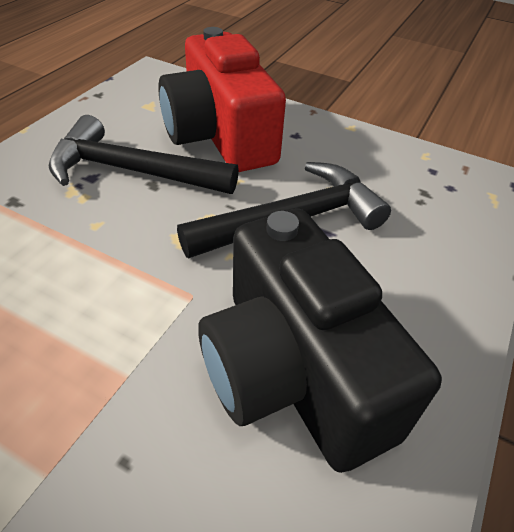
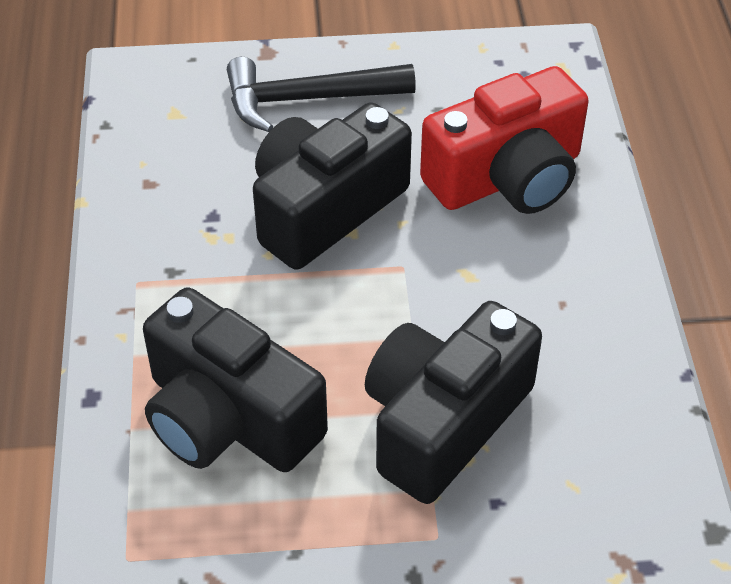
black camera: 1 -> 3
black hammer: 2 -> 1

